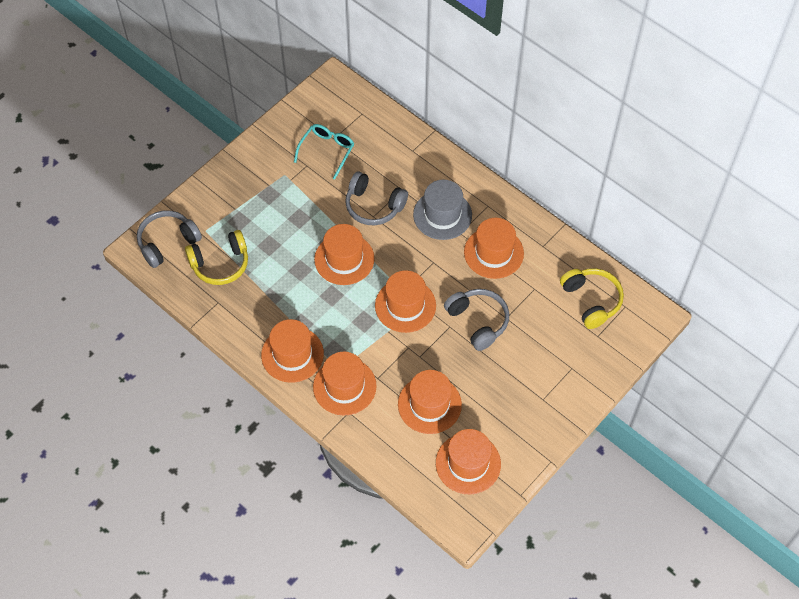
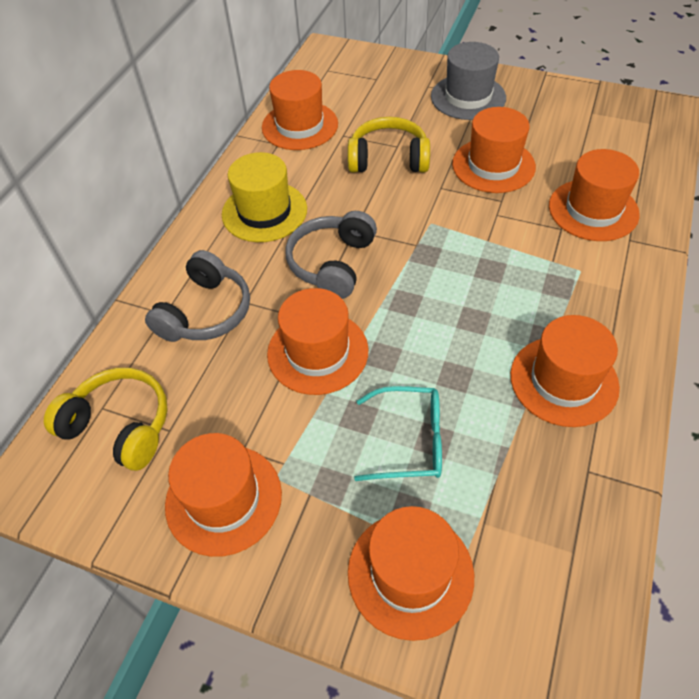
grey headphones: 3 -> 2
yellow hat: 0 -> 1

